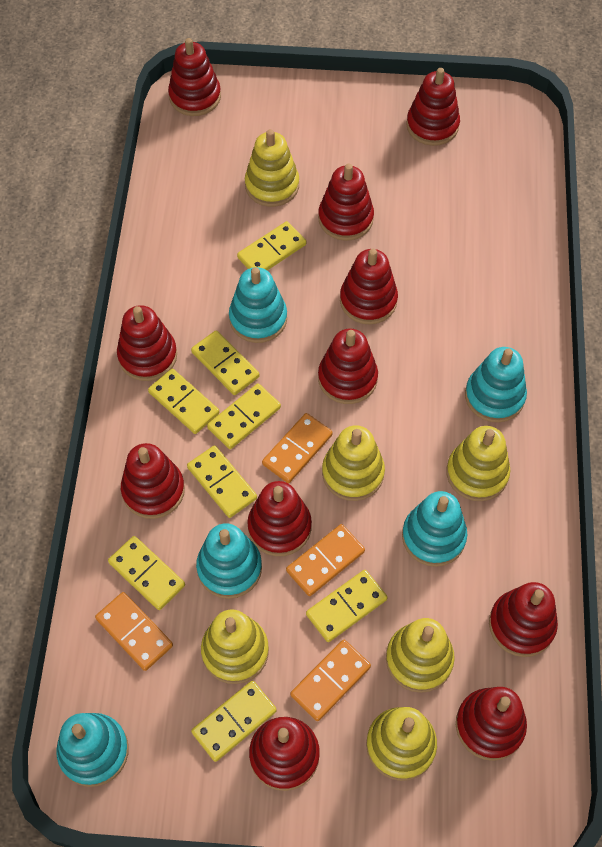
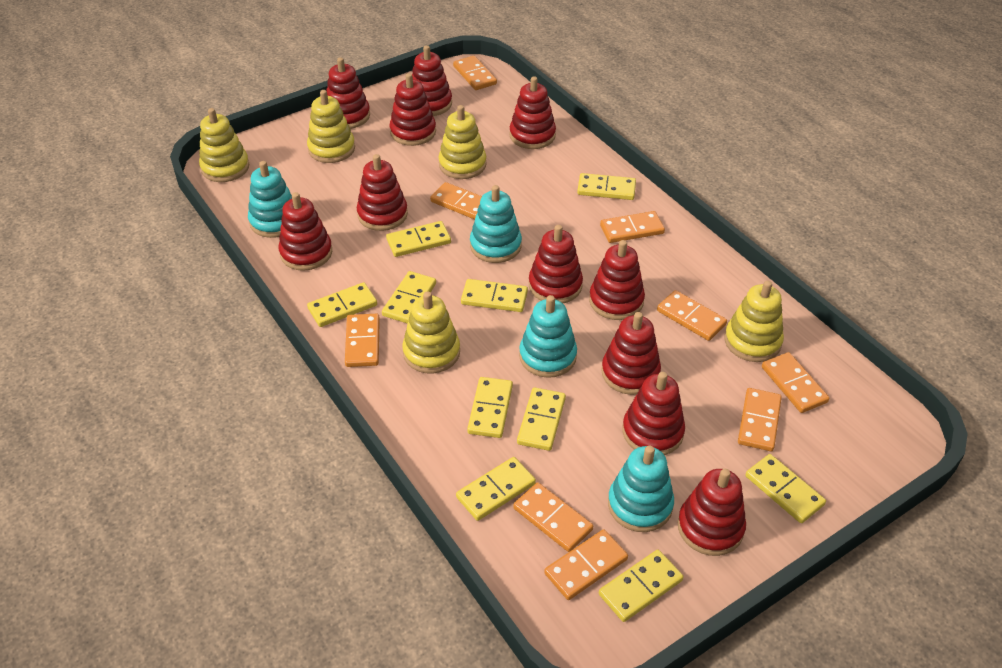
orange domino: 4 -> 9
turquoise stacking toy: 5 -> 4
yellow domino: 8 -> 10
yellow stacking toy: 6 -> 5

